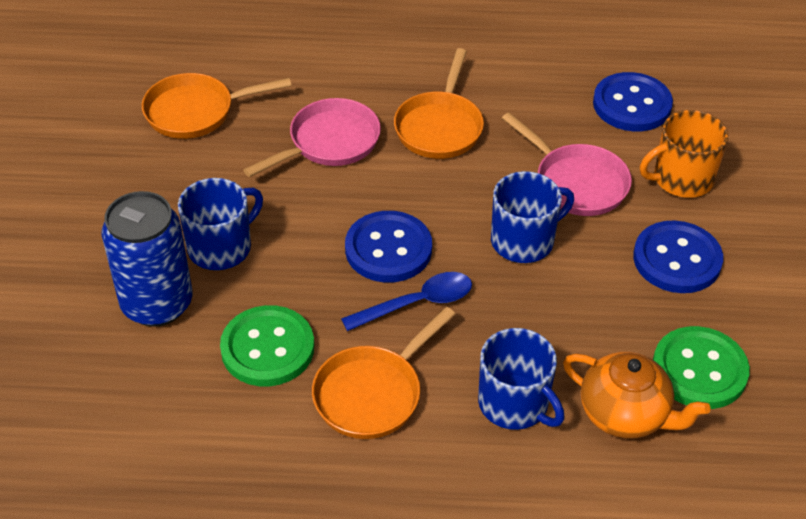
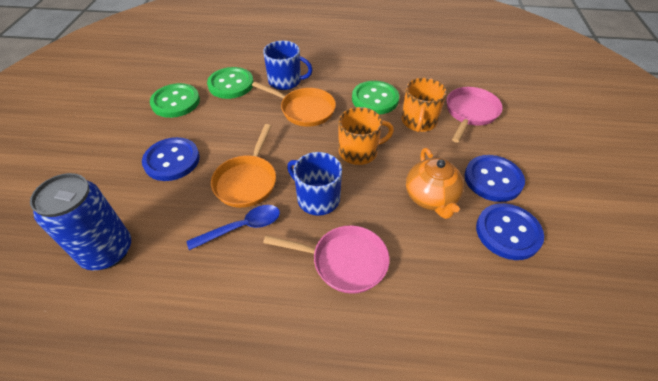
blue mug: 3 -> 2
green button: 2 -> 3
orange mug: 1 -> 2
orange pan: 3 -> 2

